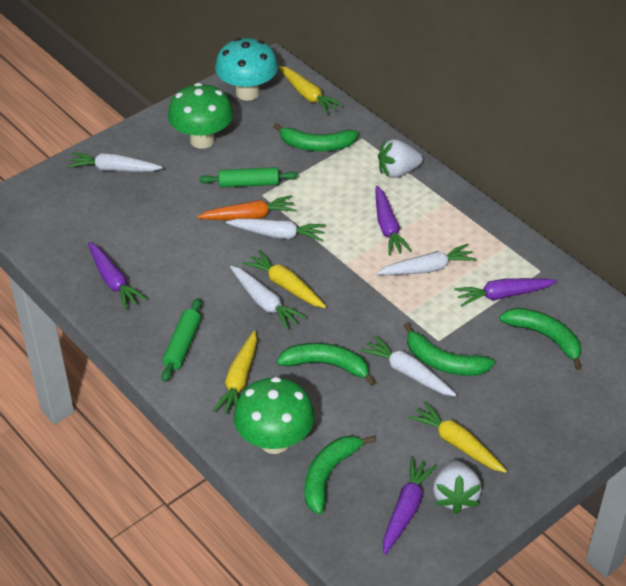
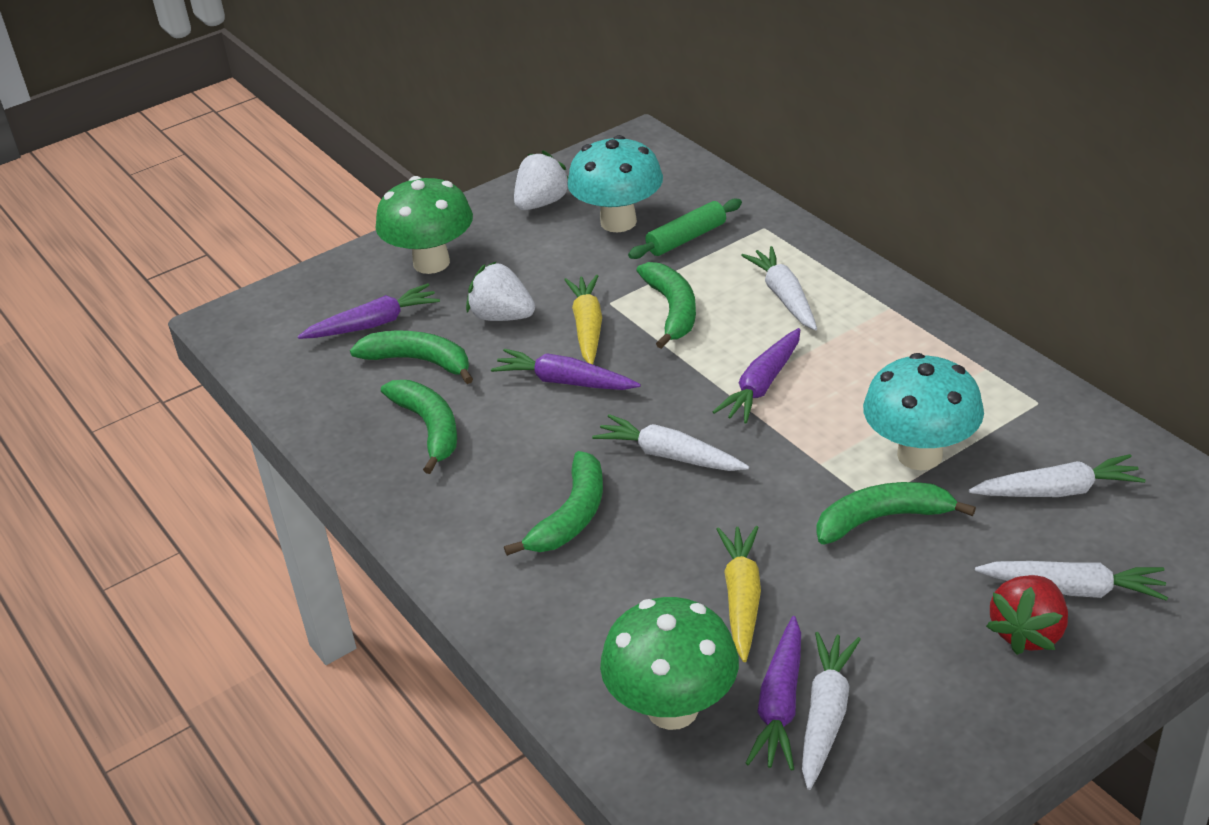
green rolling pin: 2 -> 1
orange carrot: 1 -> 0
red strawberry: 0 -> 1
turquoise mushroom: 1 -> 2
yellow carrot: 4 -> 2

